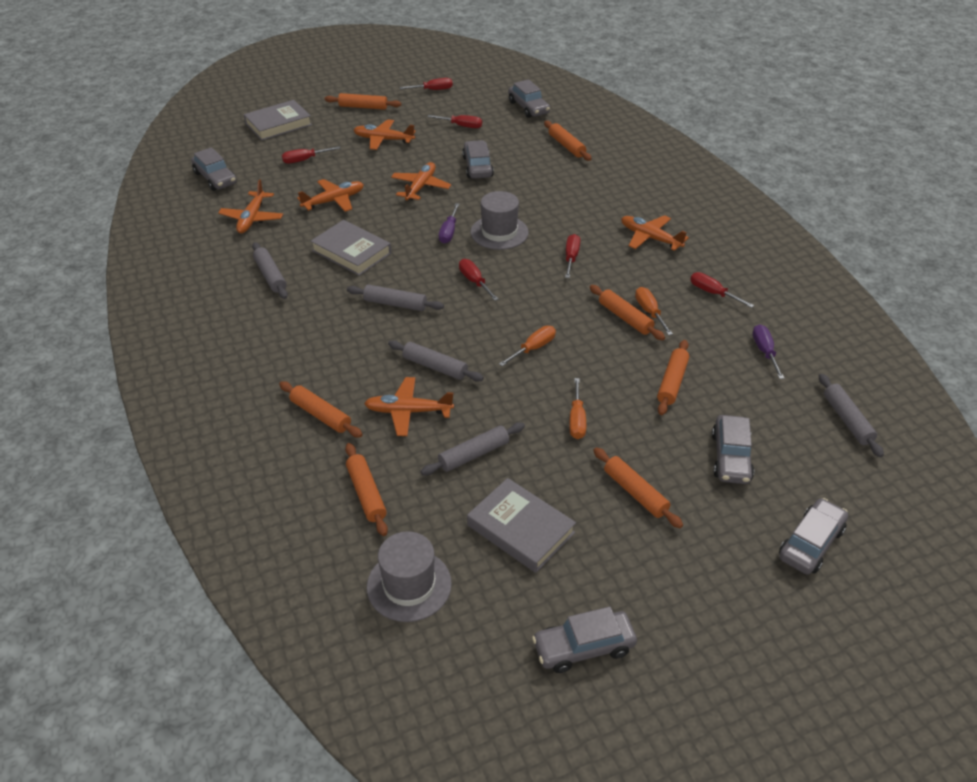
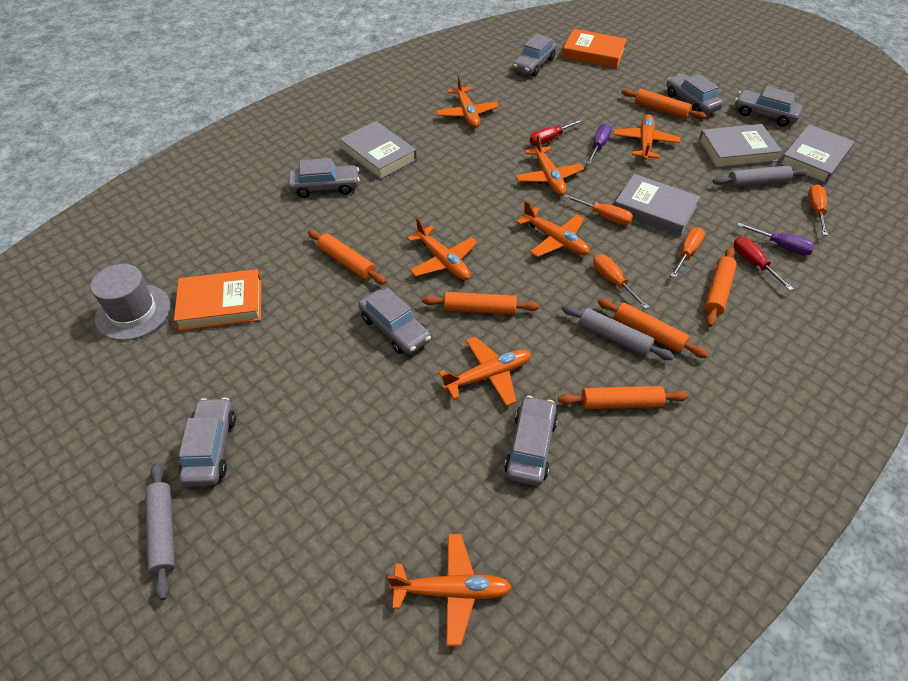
grey book: 3 -> 4
grey car: 6 -> 7
grey hat: 2 -> 1
grey rolling pin: 5 -> 3
orange book: 0 -> 2
orange plane: 6 -> 7
orange rolling pin: 7 -> 6
orange screwdriver: 3 -> 4
red screwdriver: 6 -> 2

